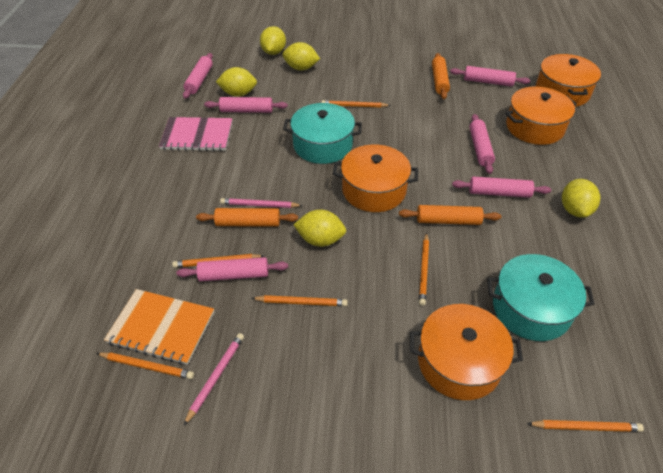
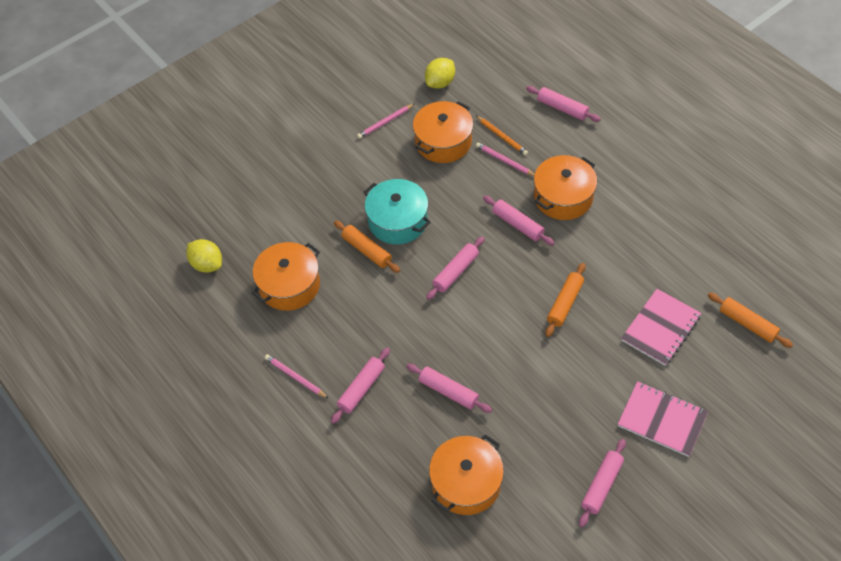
orange notebook: 1 -> 0
orange pencil: 6 -> 1
pink notebook: 1 -> 2
pink pencil: 2 -> 3
turquoise pot: 2 -> 1
yellow lemon: 5 -> 2

